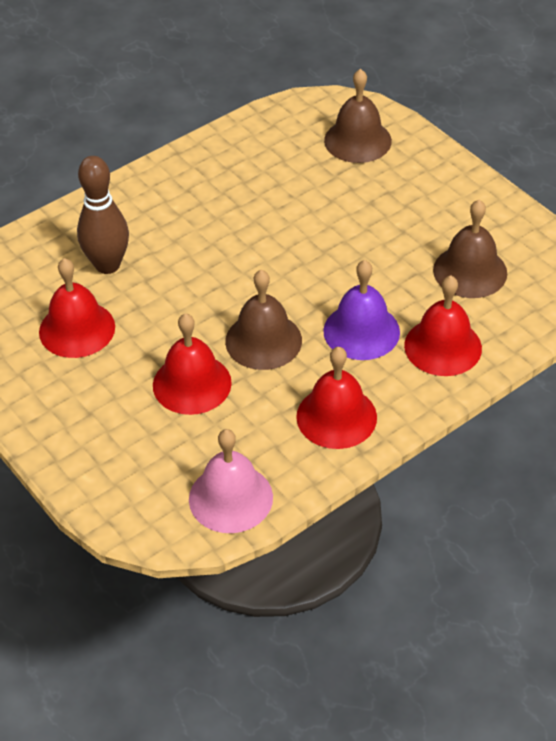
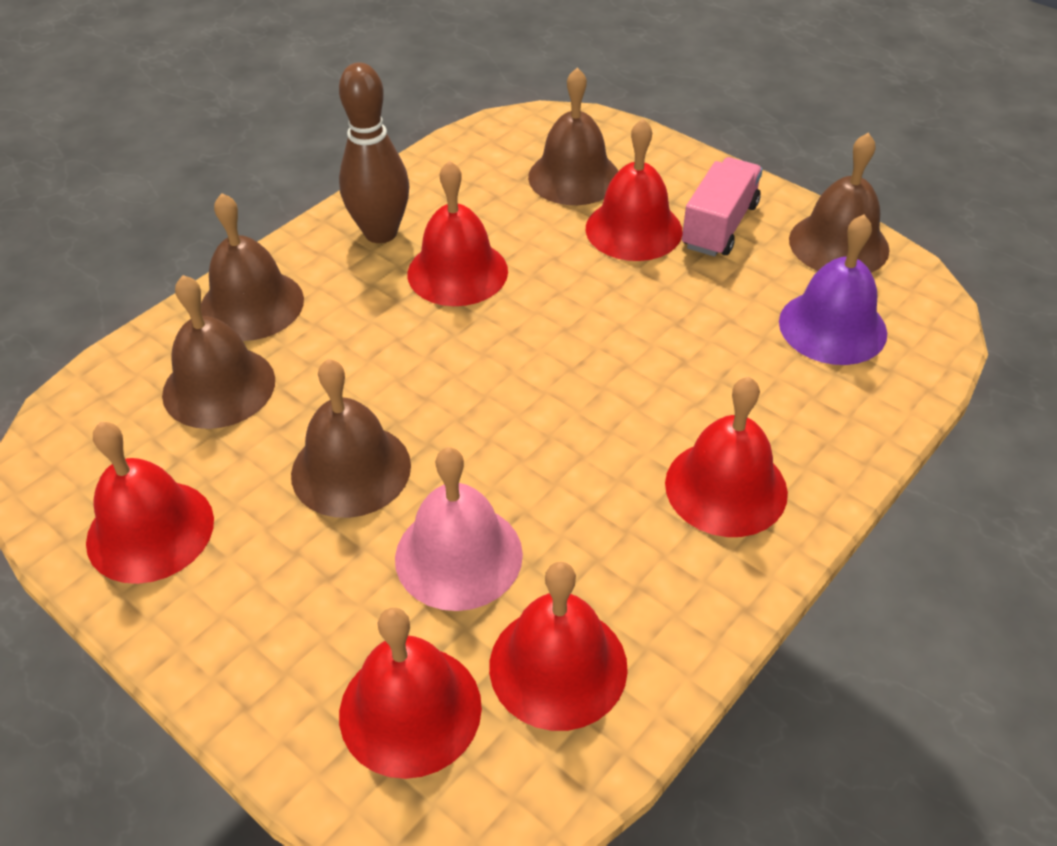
brown bell: 3 -> 5
pink truck: 0 -> 1
red bell: 4 -> 6

